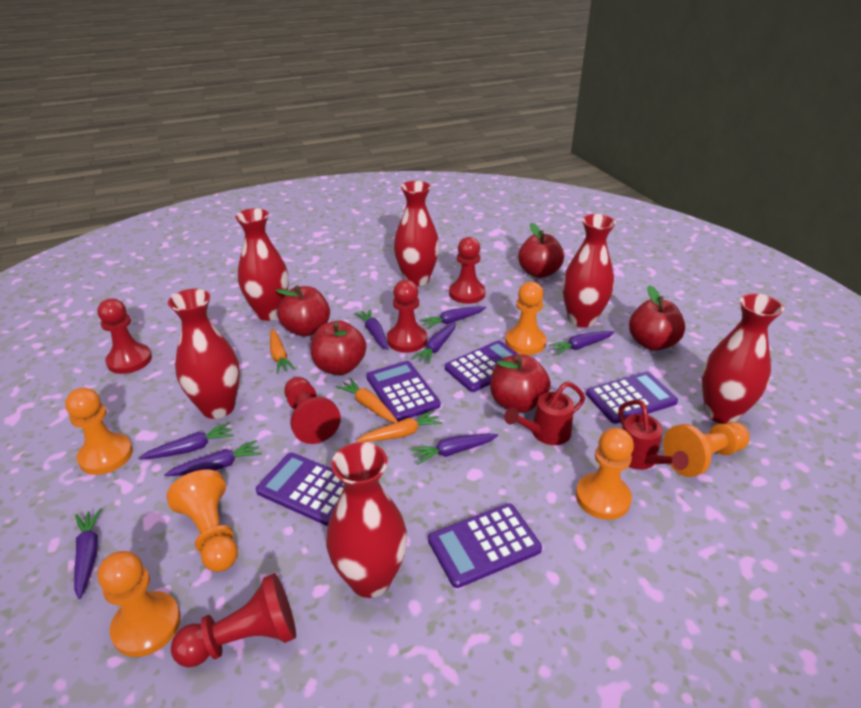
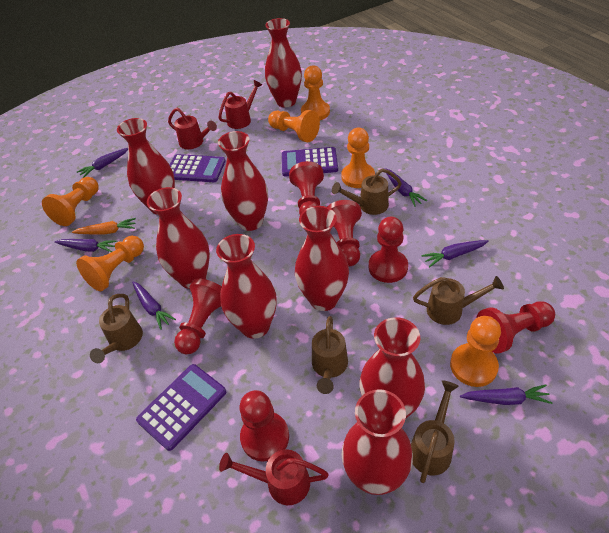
brown watering can: 0 -> 5
orange carrot: 3 -> 1
purple calculator: 5 -> 3
purple carrot: 8 -> 6
red apple: 5 -> 0
red pawn: 5 -> 6
red vase: 6 -> 8
red watering can: 2 -> 3

